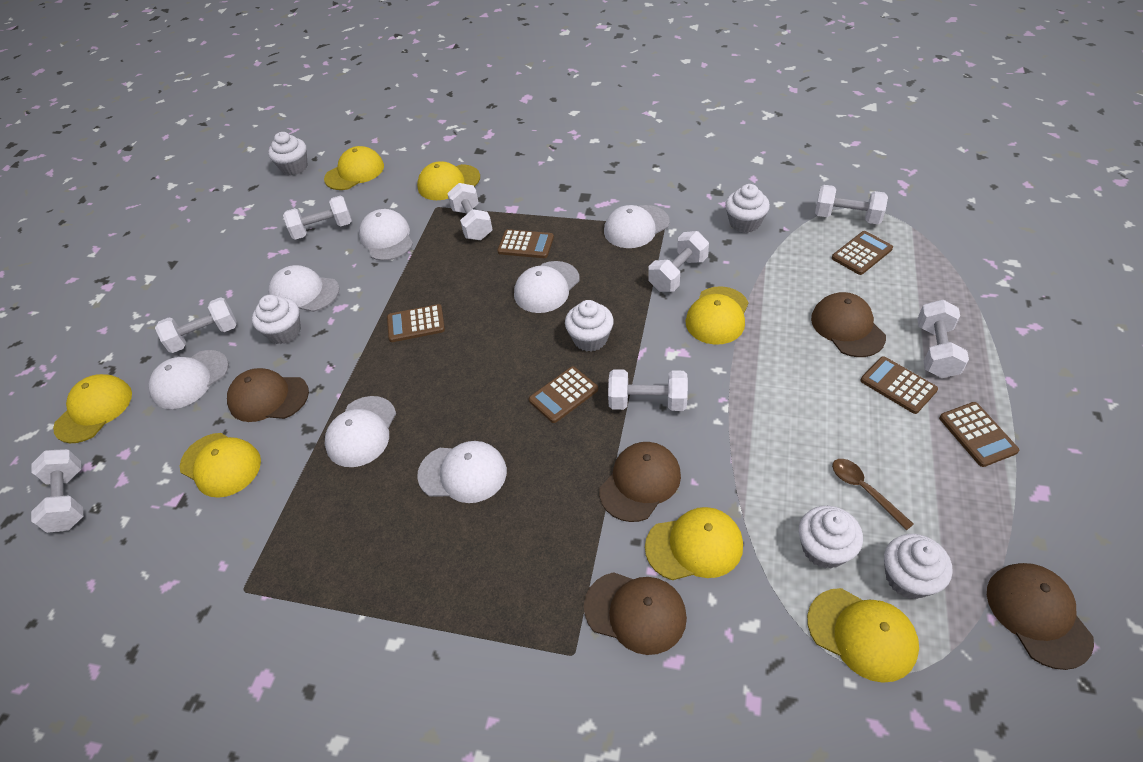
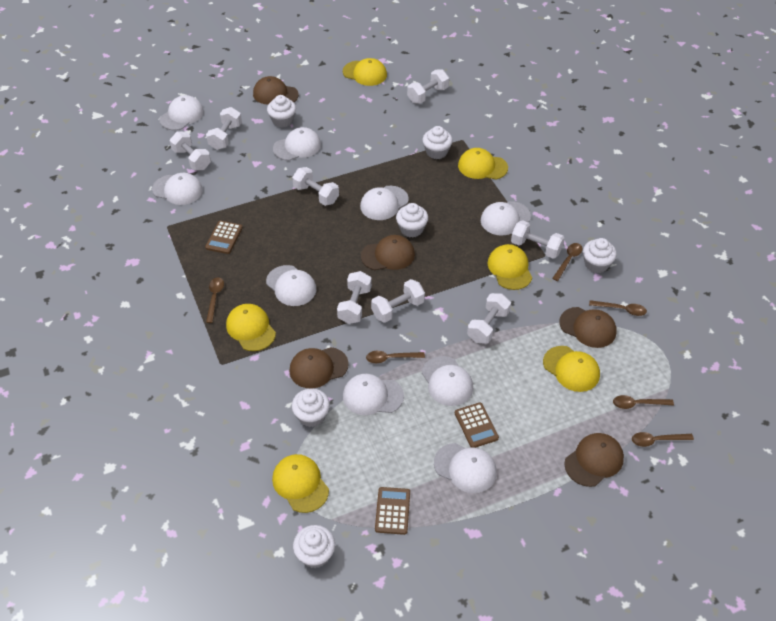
brown calculator: 6 -> 3
brown spoon: 1 -> 6
white cap: 7 -> 9
yellow cap: 7 -> 6

